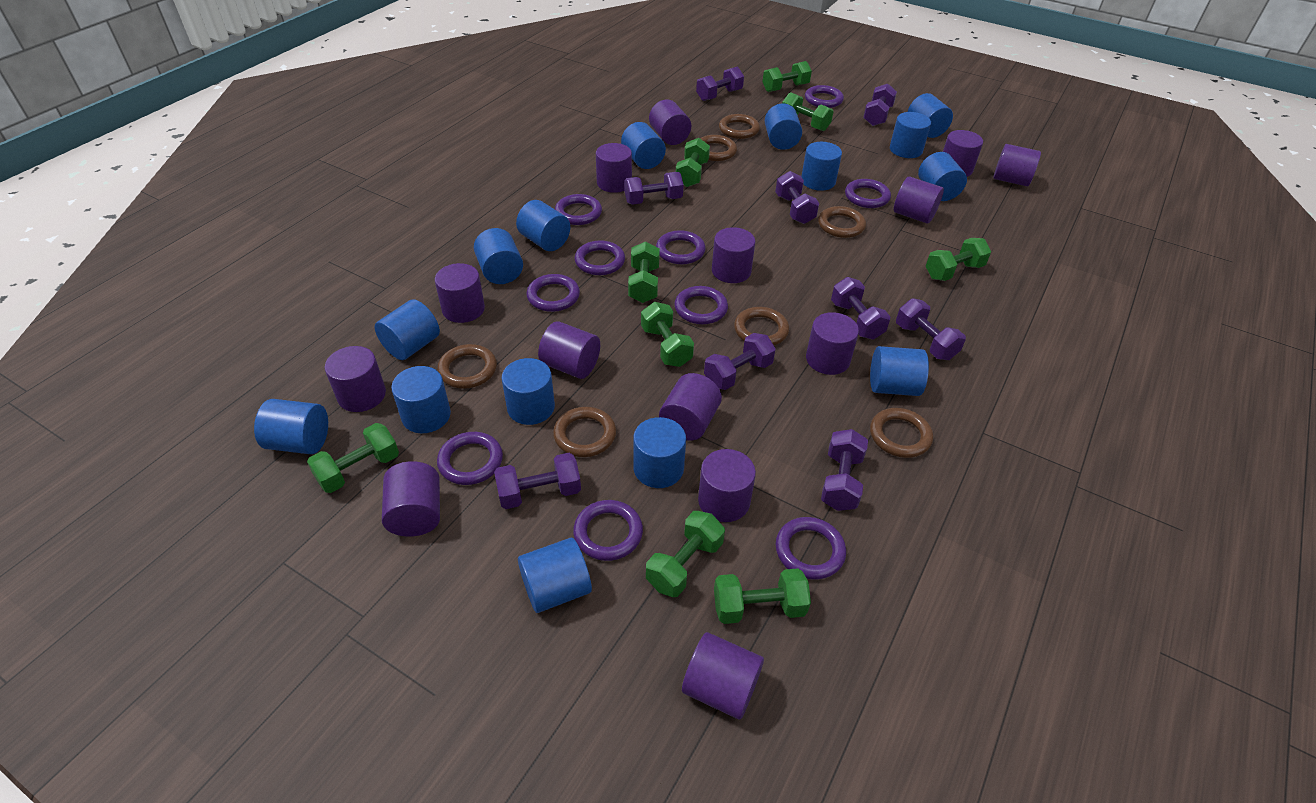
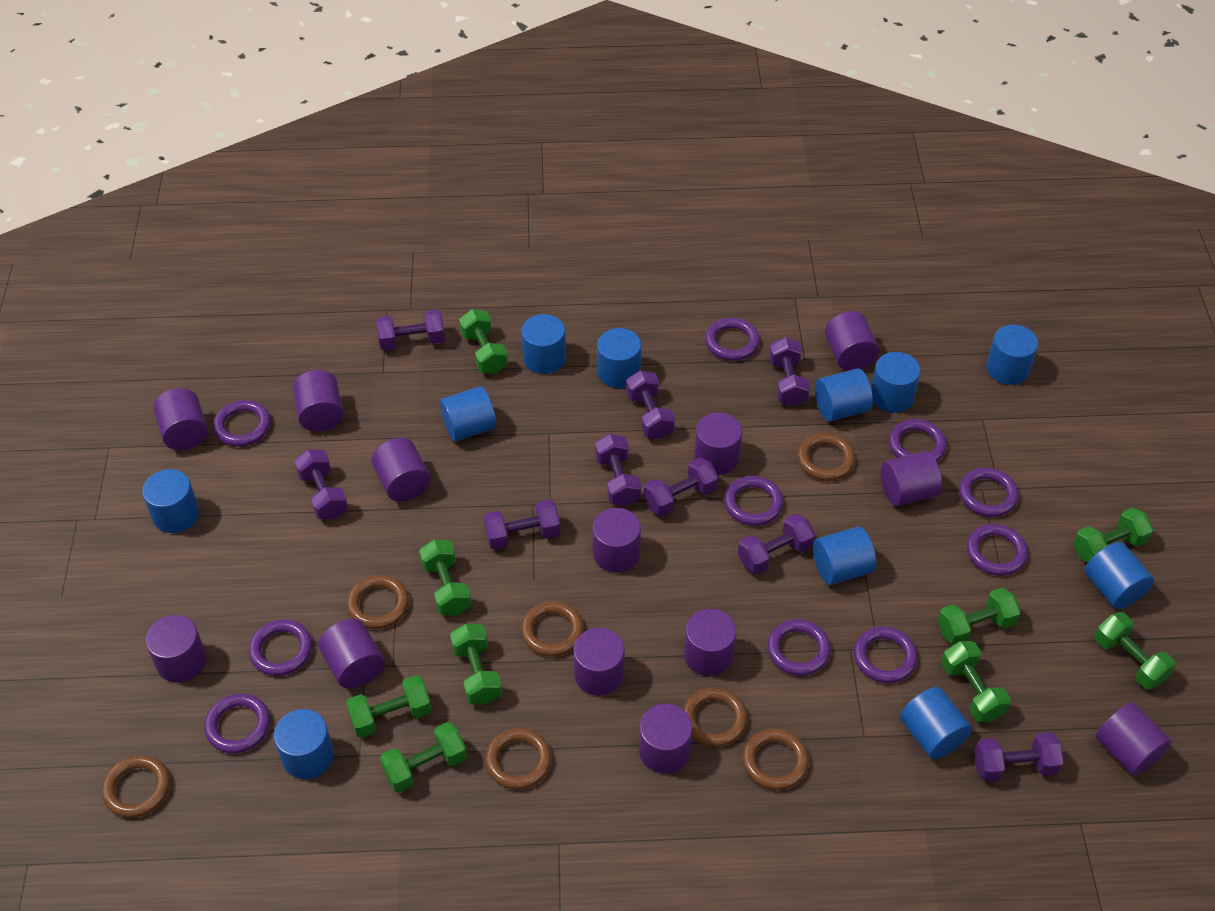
blue cylinder: 15 -> 11
purple cylinder: 14 -> 13

